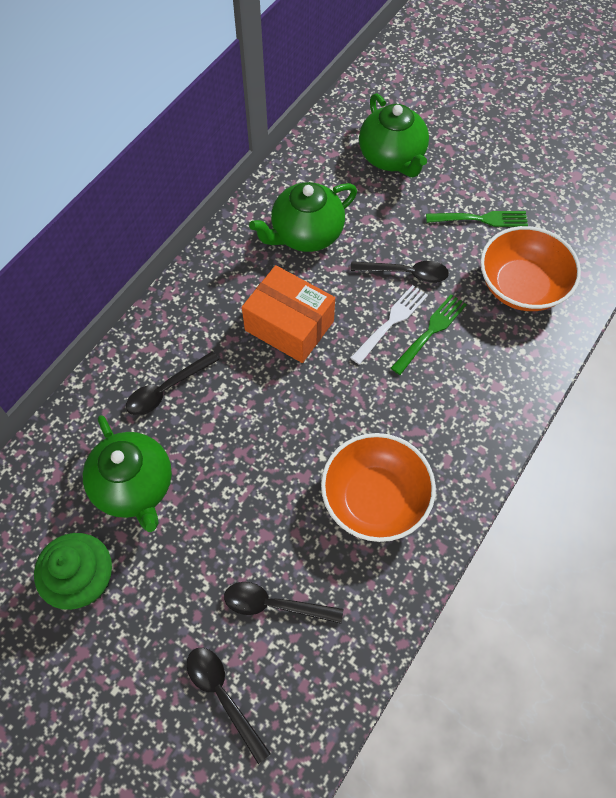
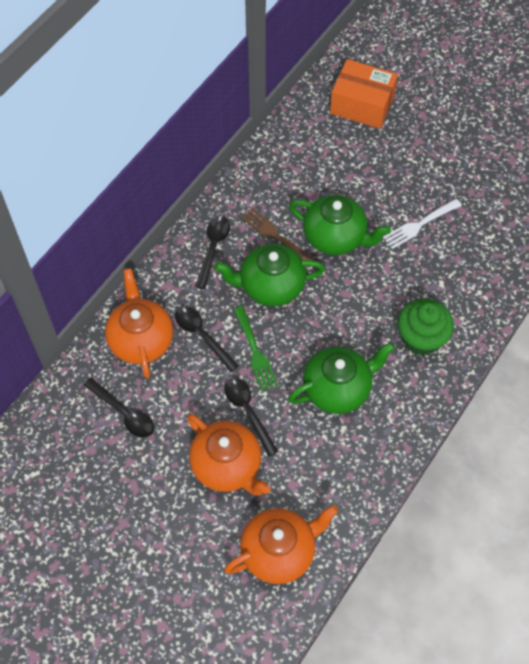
brown fork: 0 -> 1
green fork: 2 -> 1
orange bowl: 2 -> 0
orange teapot: 0 -> 3

